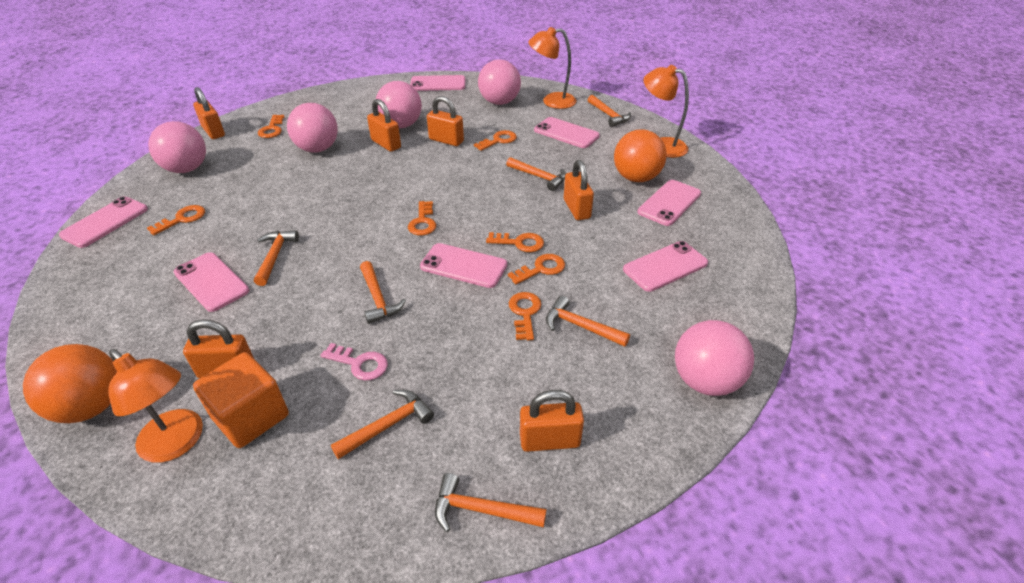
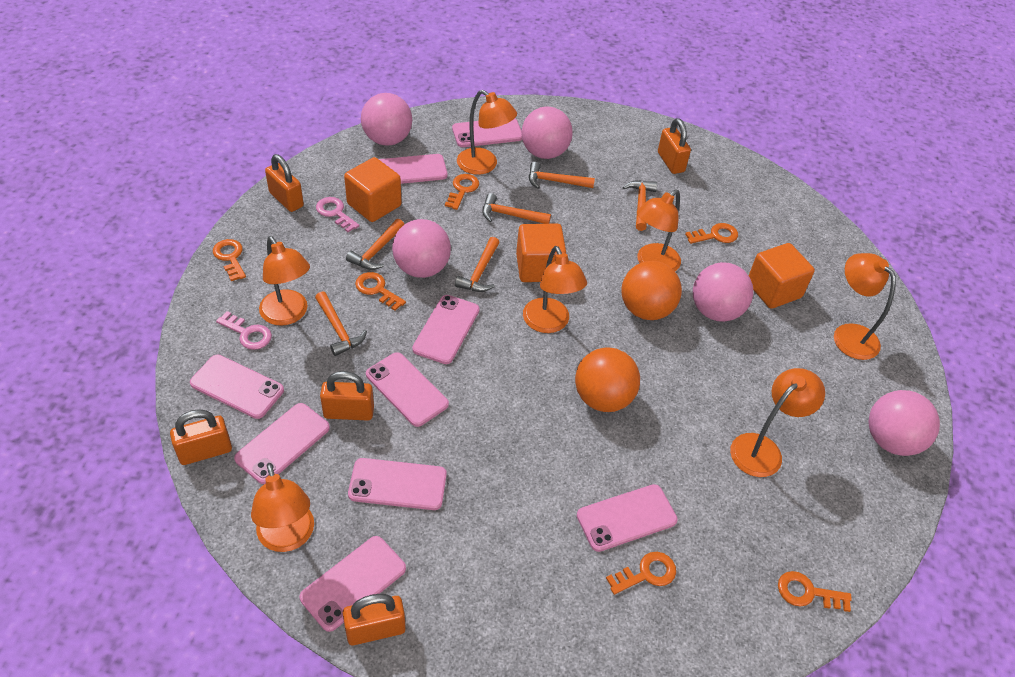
orange cube: 1 -> 3
orange hammer: 7 -> 6
orange key: 7 -> 6
orange lamp: 3 -> 7
orange padlock: 6 -> 5
pink key: 1 -> 2
pink phone: 7 -> 9

